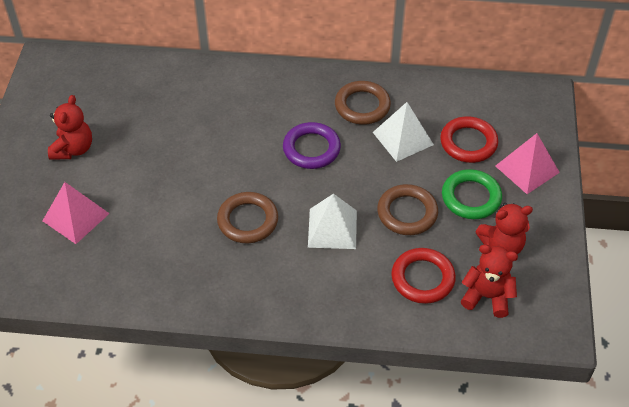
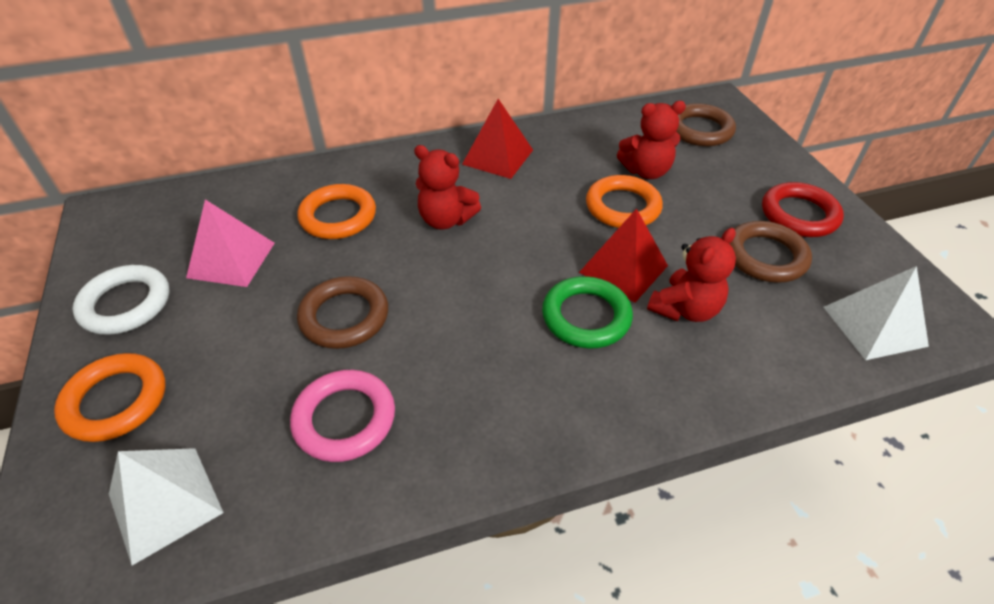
orange ring: 0 -> 3
pink pyramid: 2 -> 1
pink ring: 0 -> 1
purple ring: 1 -> 0
red pyramid: 0 -> 2
red ring: 2 -> 1
white ring: 0 -> 1

